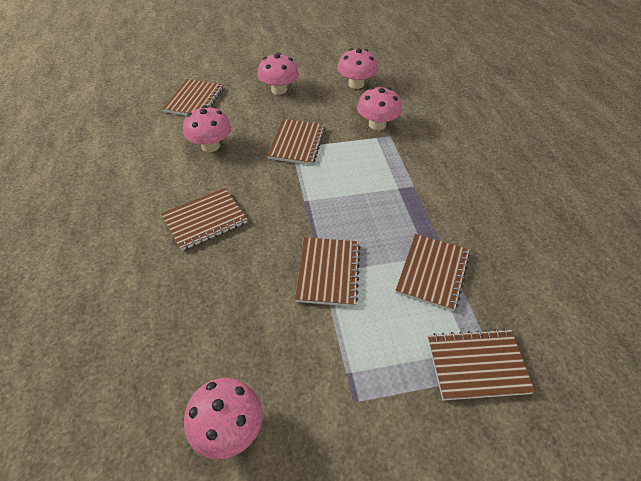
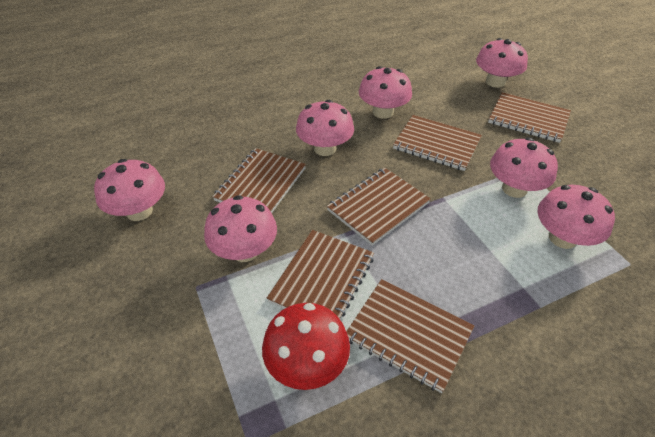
pink mushroom: 5 -> 7
red mushroom: 0 -> 1

